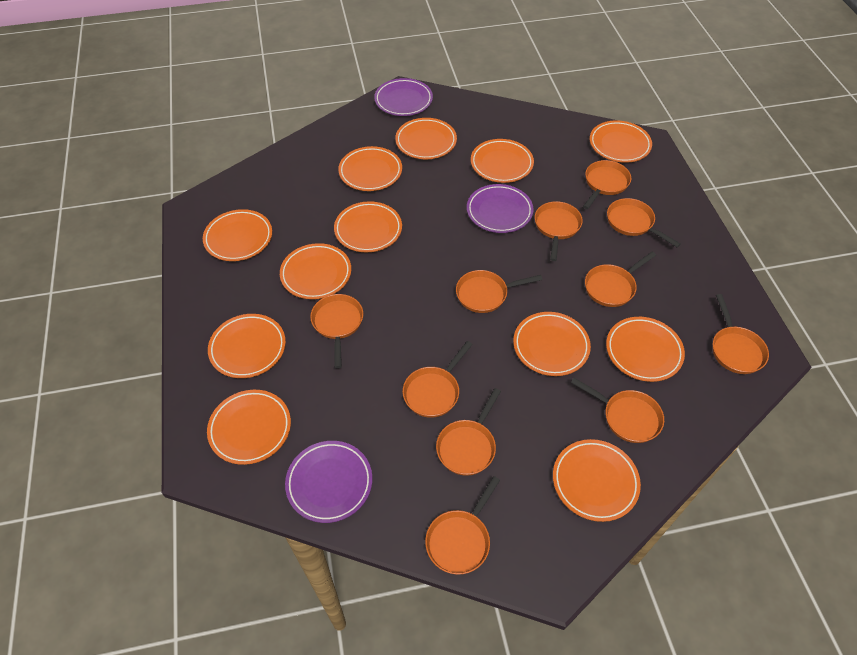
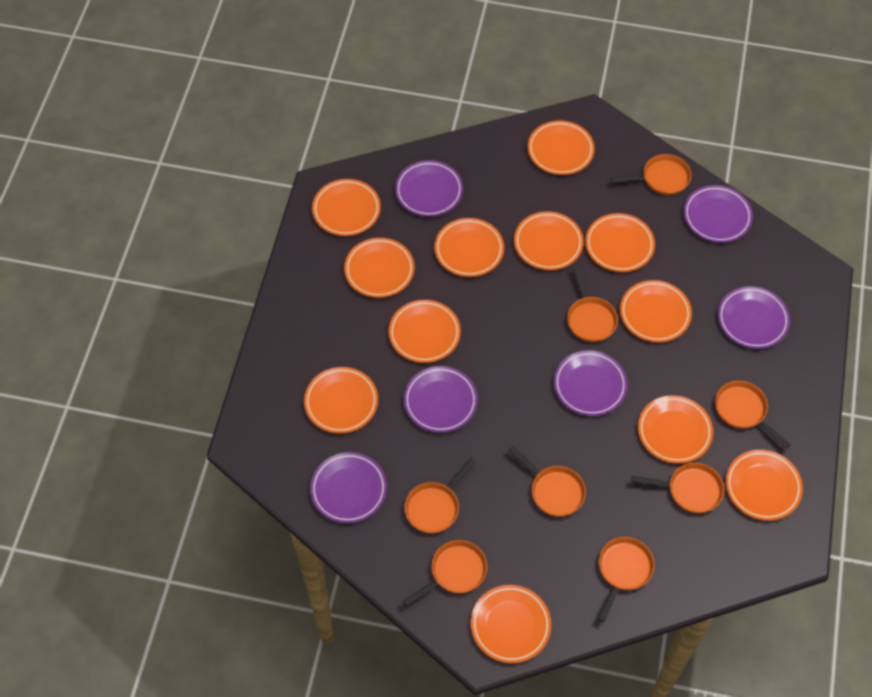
orange pan: 11 -> 8
purple plate: 3 -> 6

